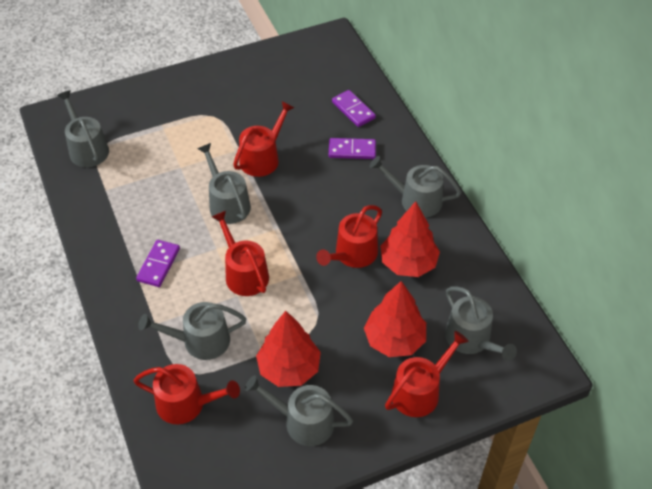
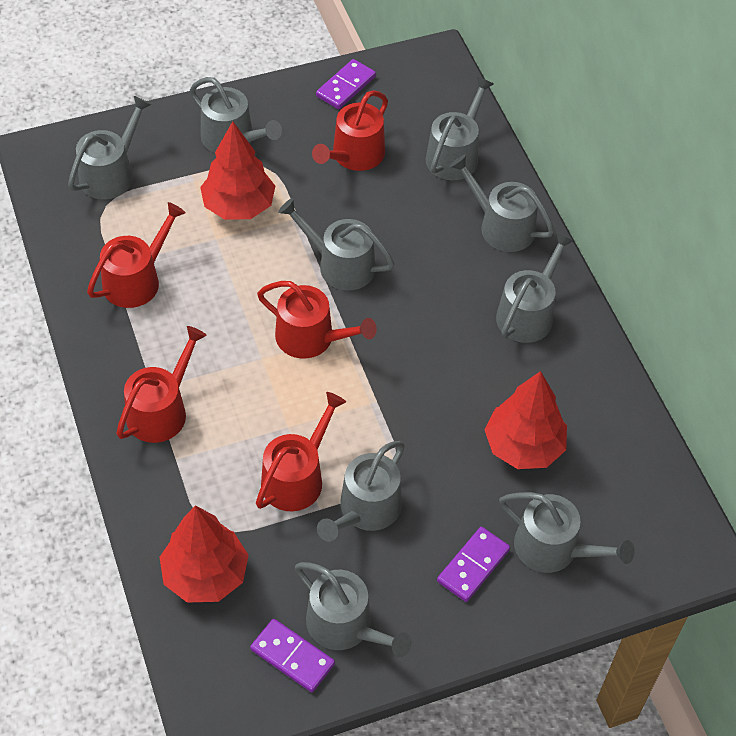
grey watering can: 6 -> 9

